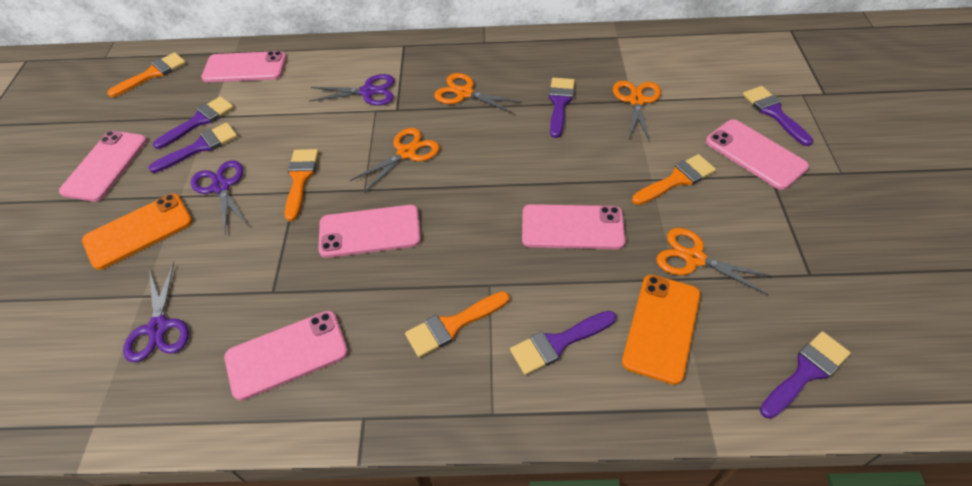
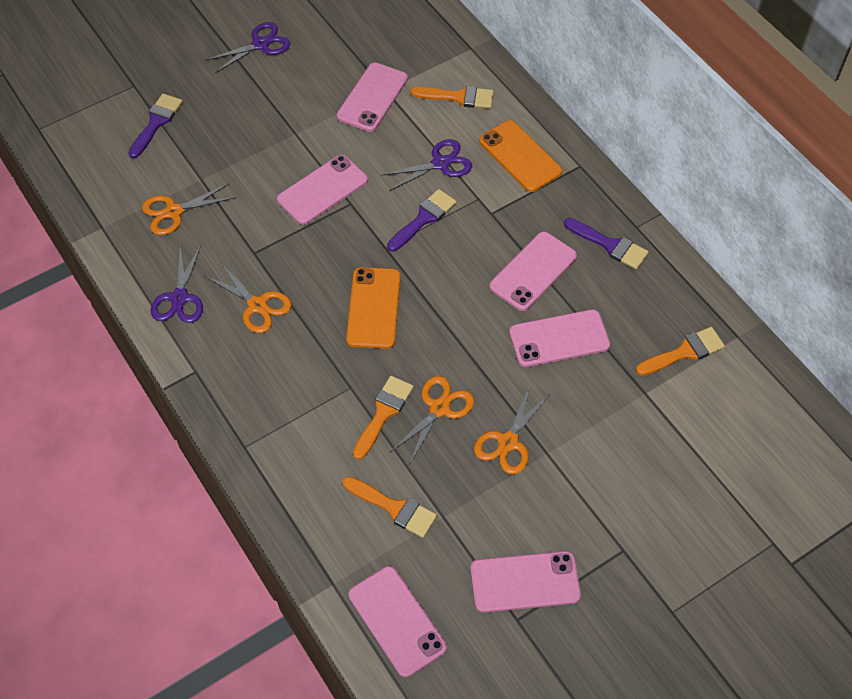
purple brush: 6 -> 3

